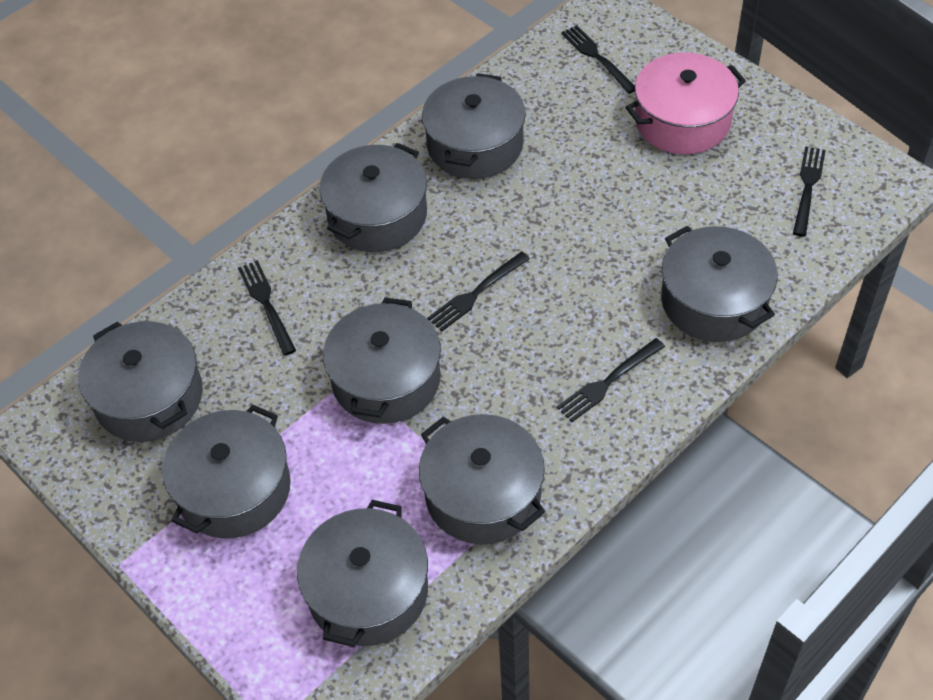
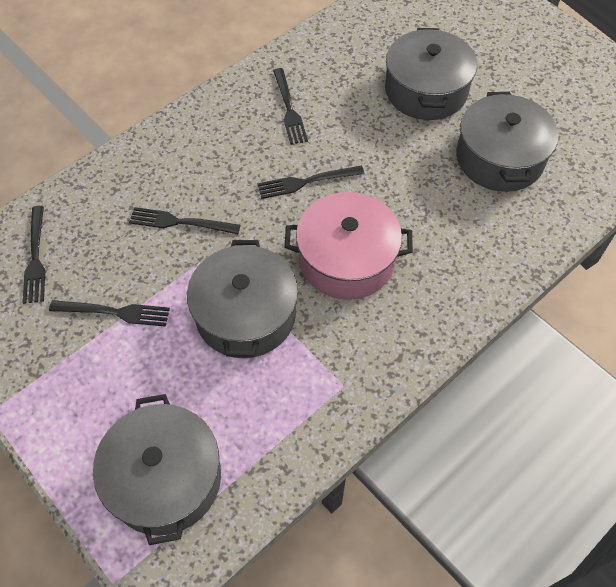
grey pot: 8 -> 4

